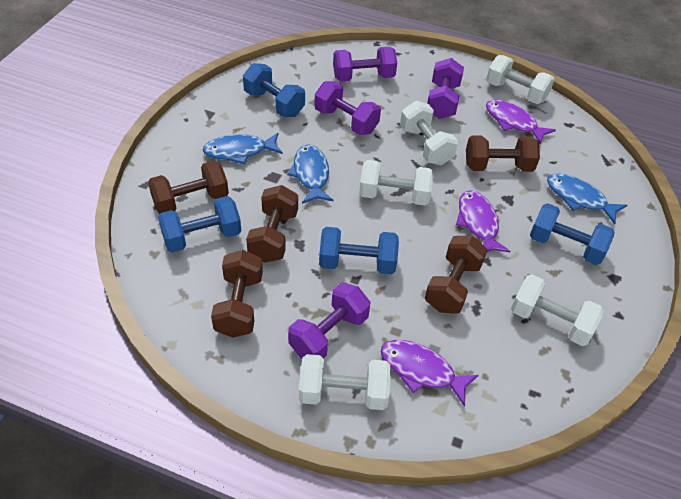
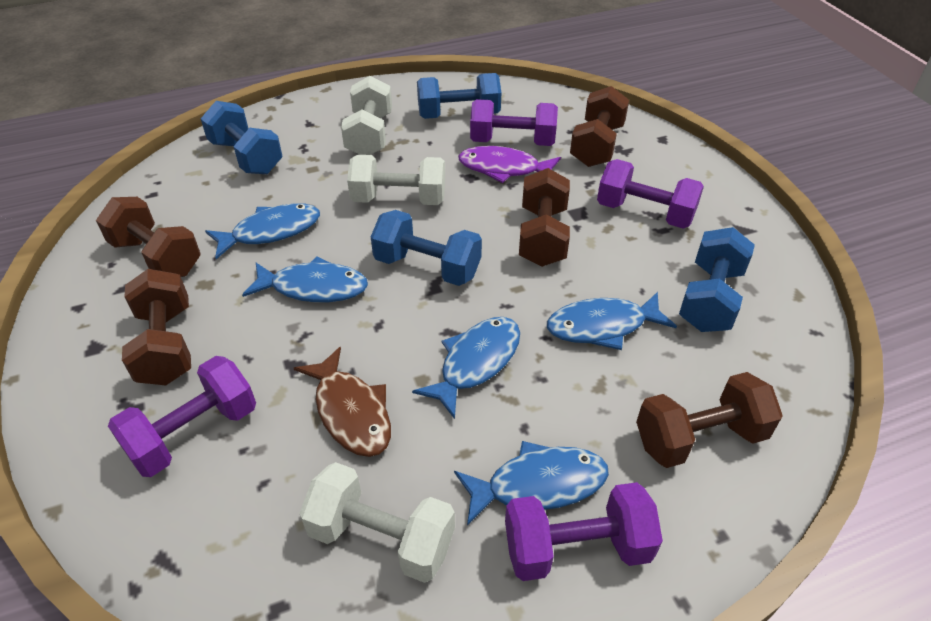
blue fish: 3 -> 5
brown fish: 0 -> 1
purple fish: 3 -> 1
white dumbbell: 5 -> 3

